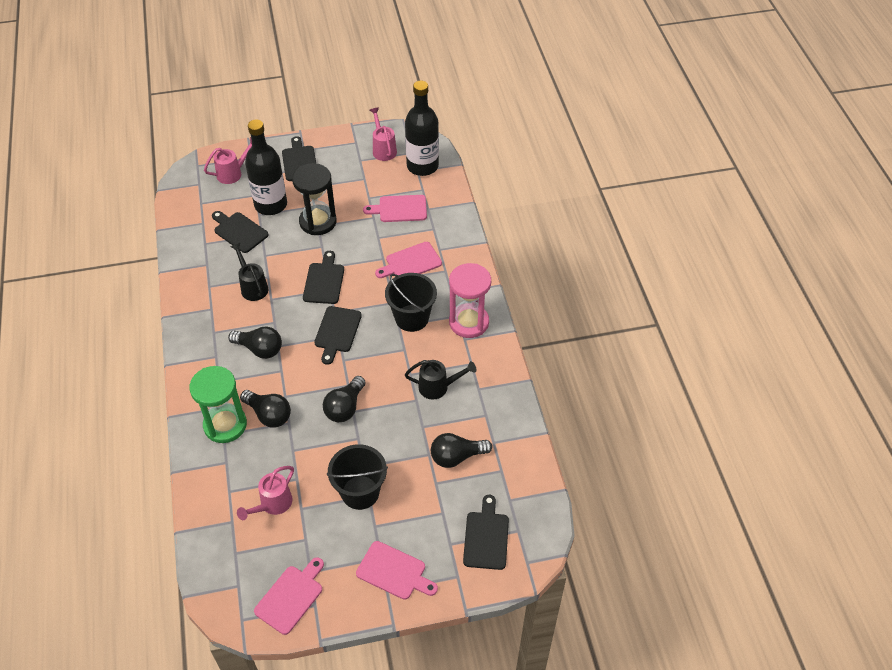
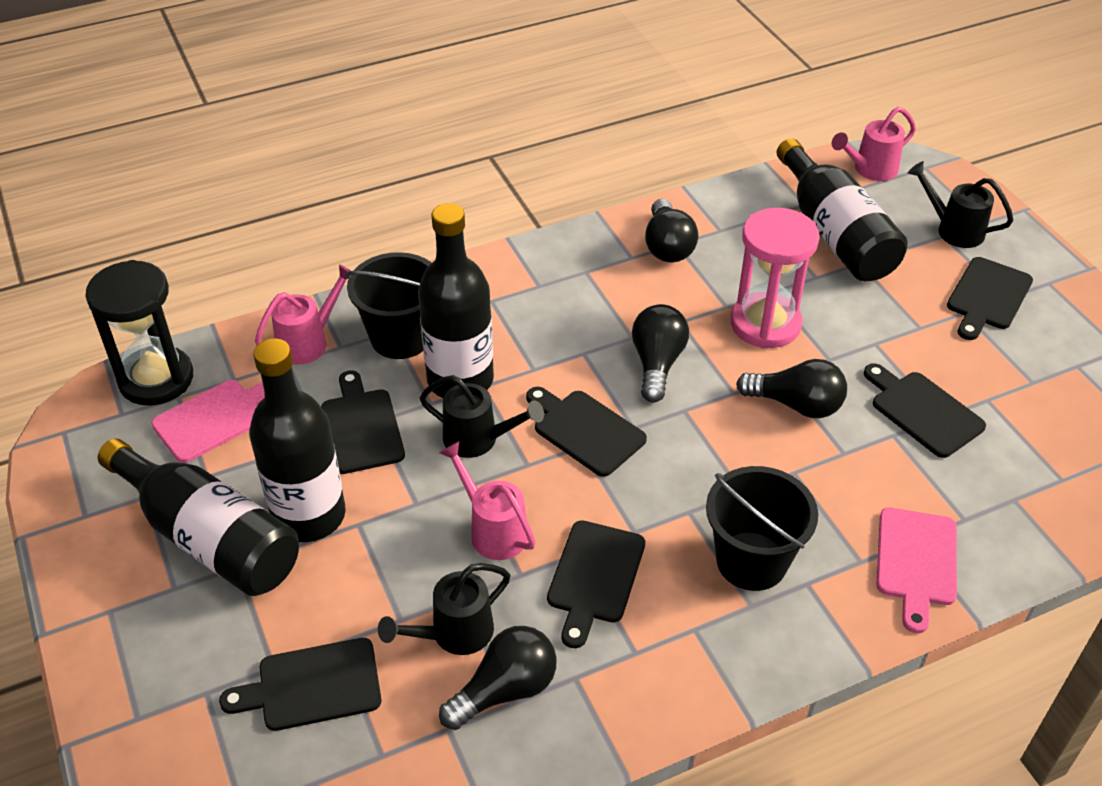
black bottle: 2 -> 4
black cutting board: 5 -> 6
black watering can: 2 -> 3
green hourglass: 1 -> 0
pink cutting board: 4 -> 2

